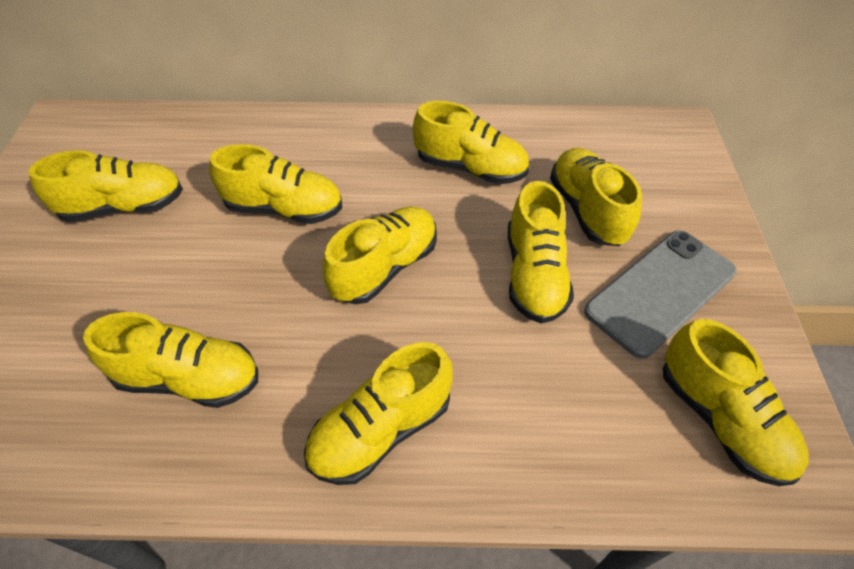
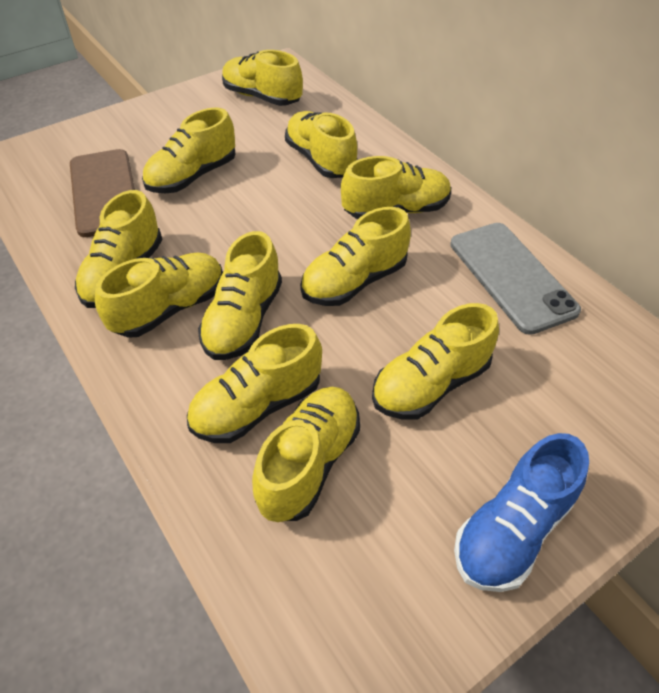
blue shoe: 0 -> 1
brown phone: 0 -> 1
yellow shoe: 9 -> 11

